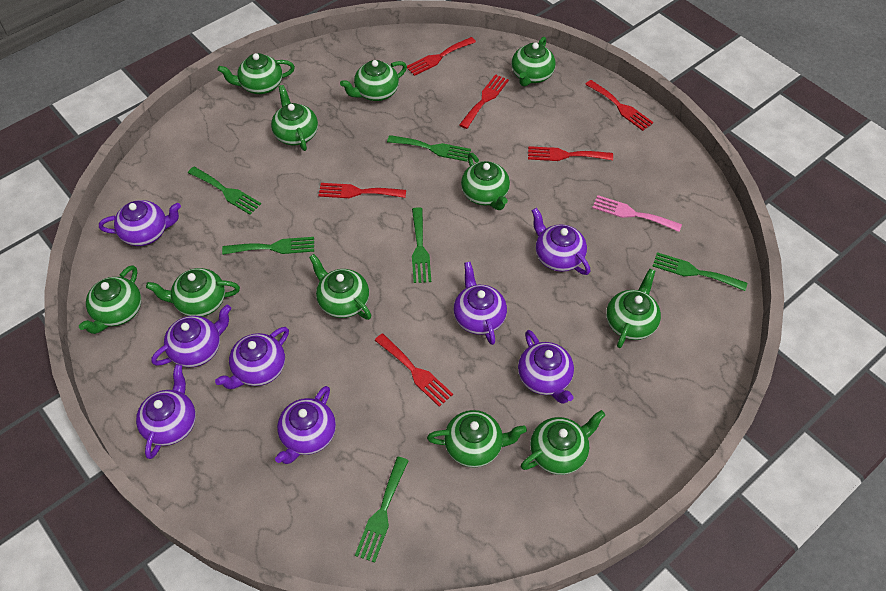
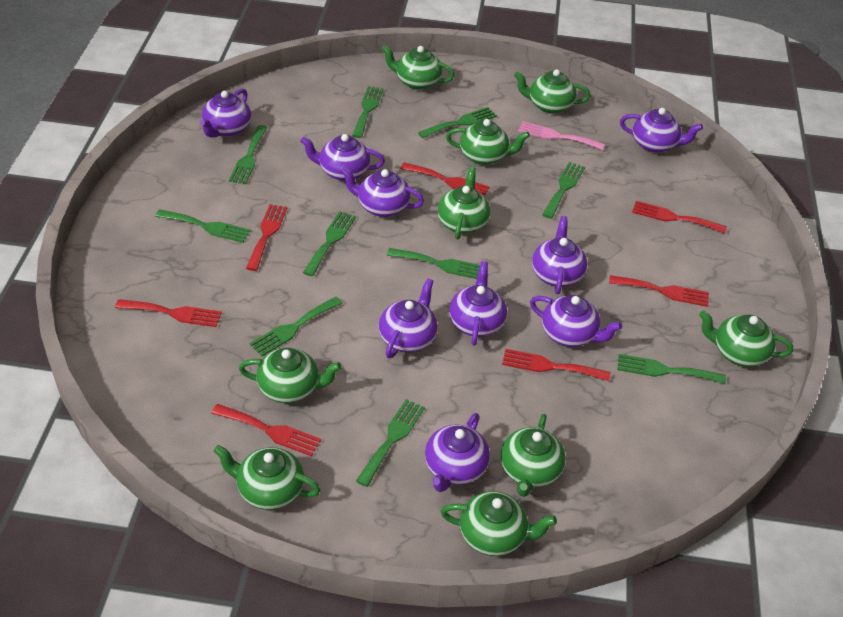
green fork: 6 -> 10
green teapot: 11 -> 9
purple teapot: 8 -> 9
red fork: 6 -> 7

